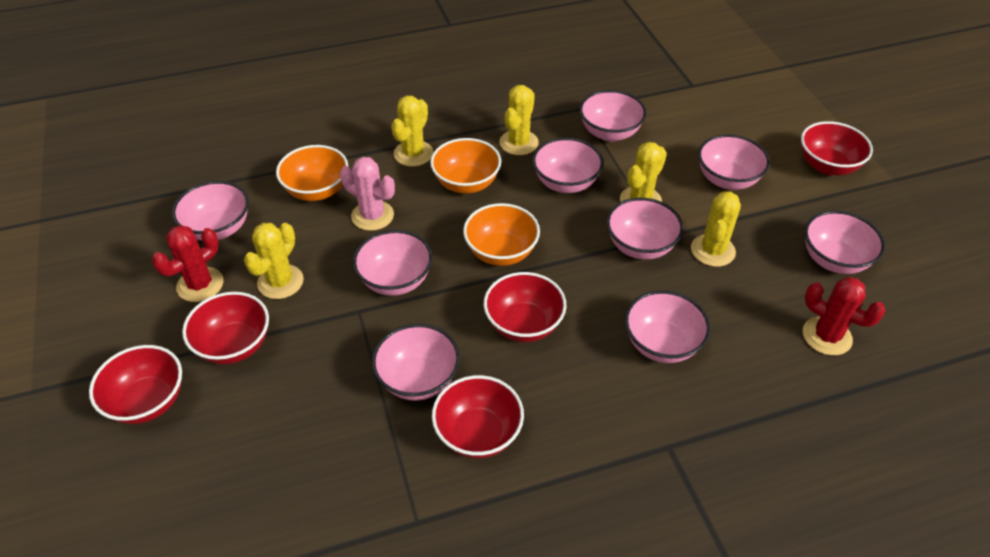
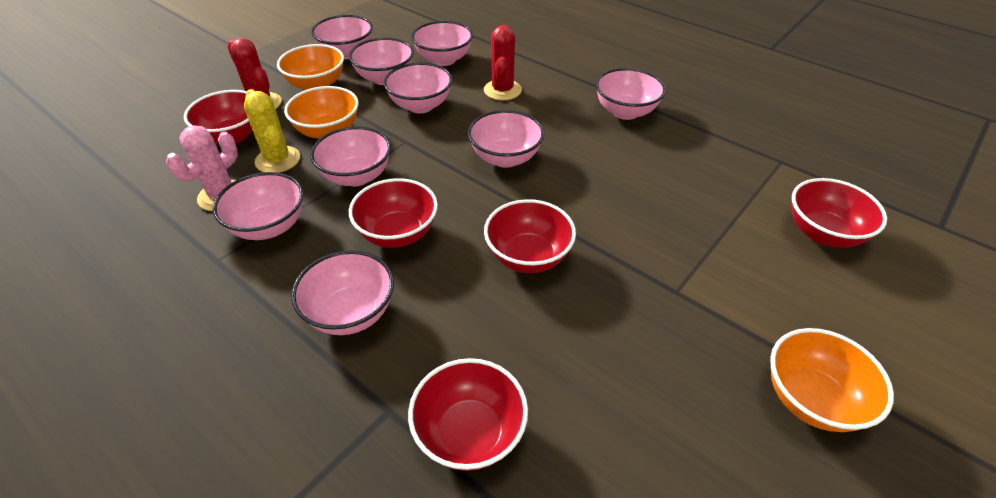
yellow cactus: 5 -> 1

